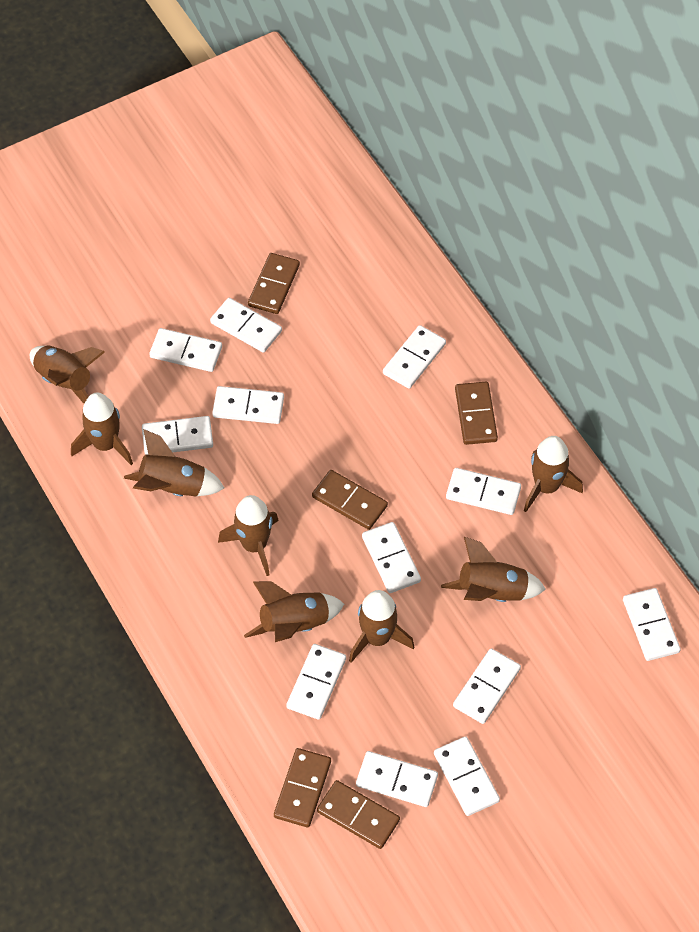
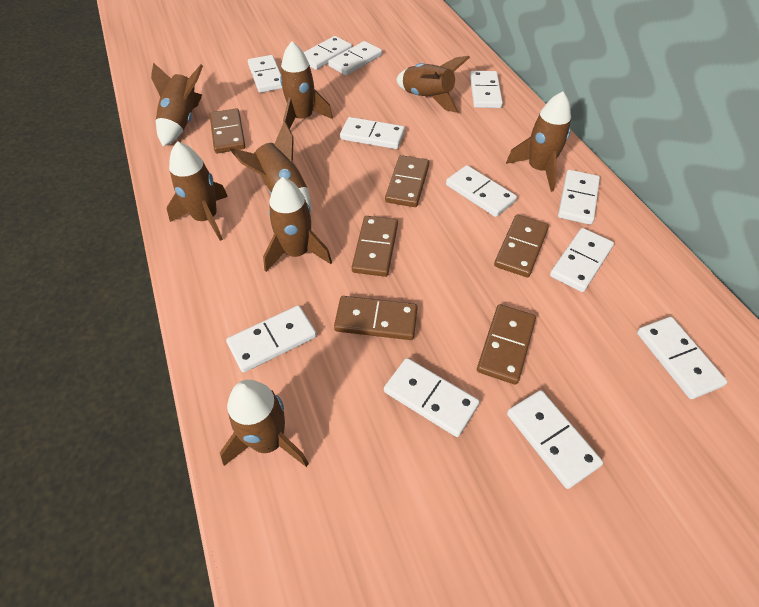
brown domino: 5 -> 6

